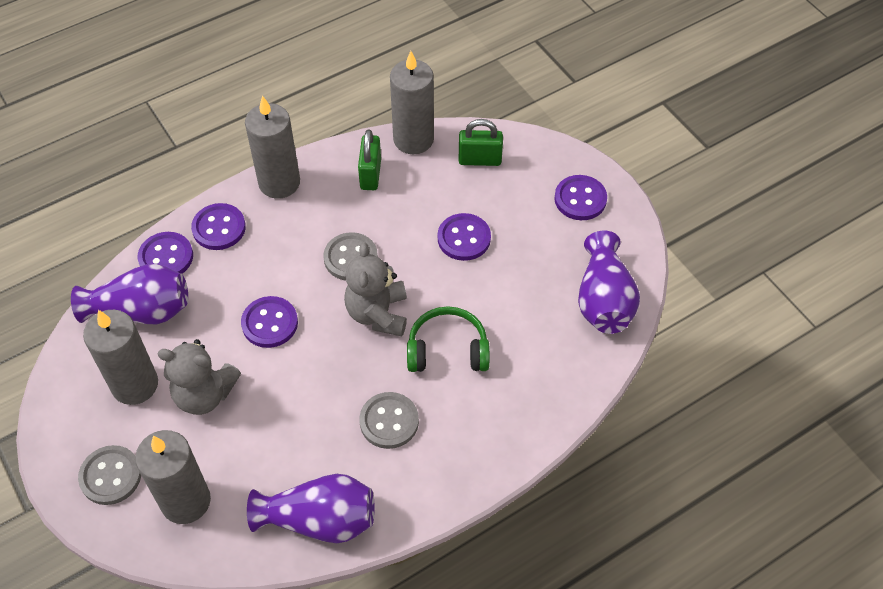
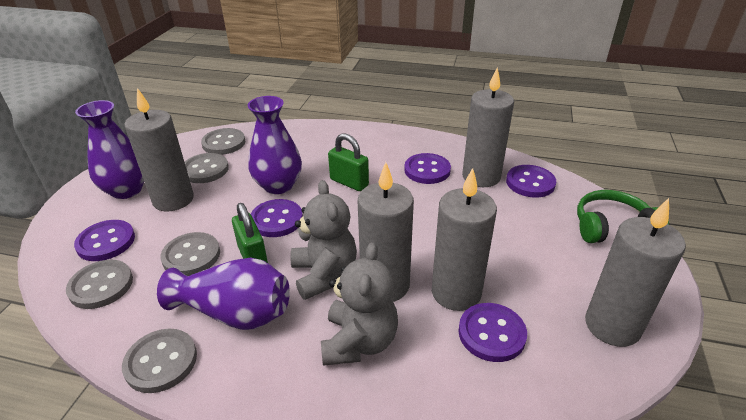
grey button: 3 -> 5
grey candle: 4 -> 5

